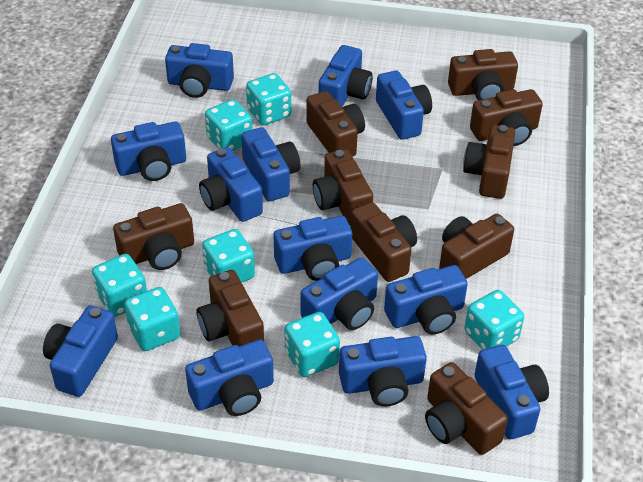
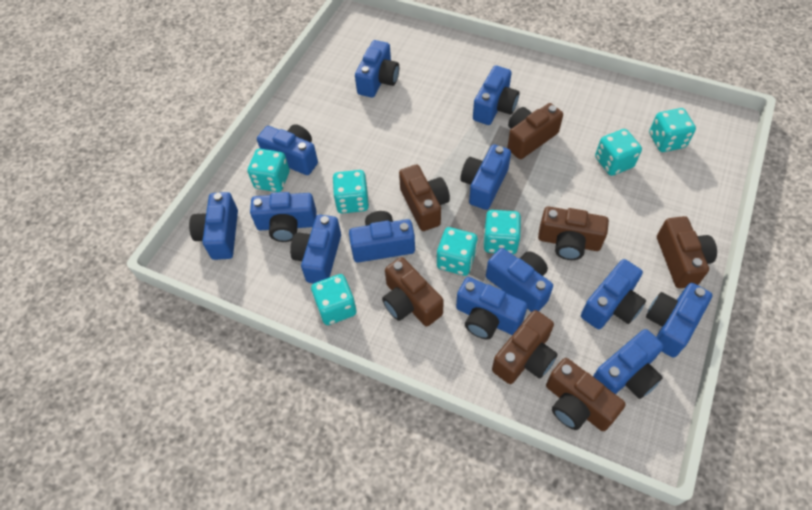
brown camera: 10 -> 7

